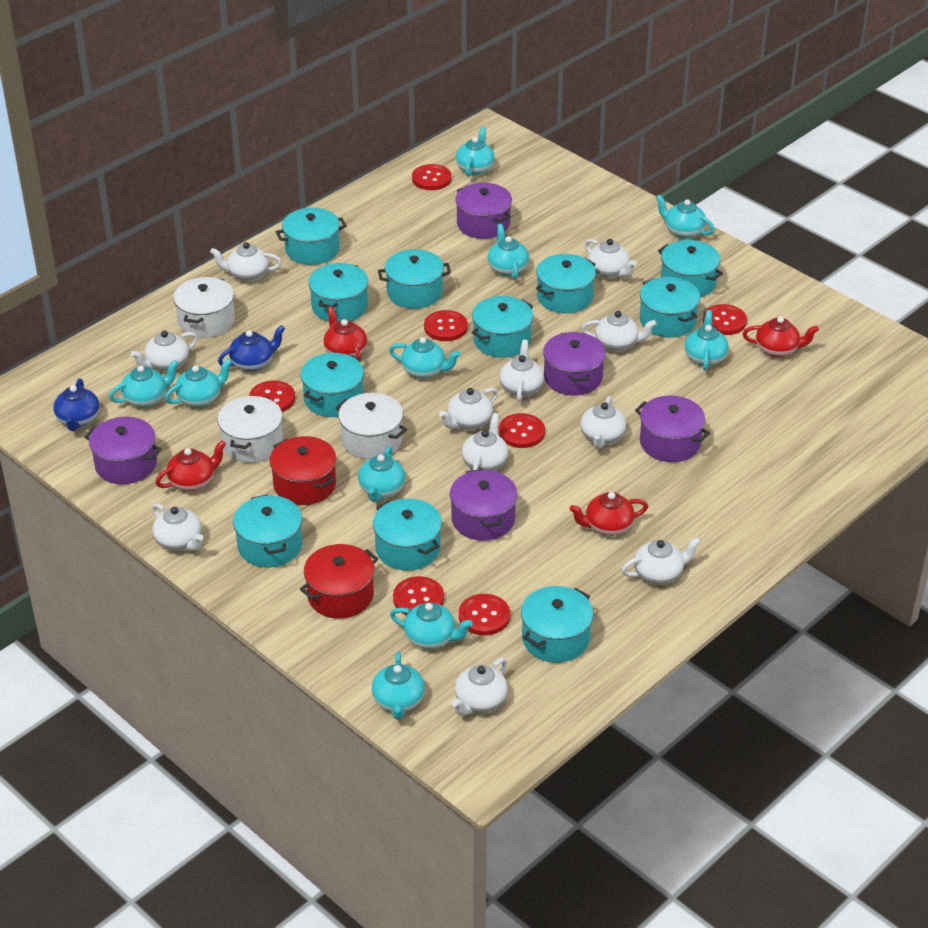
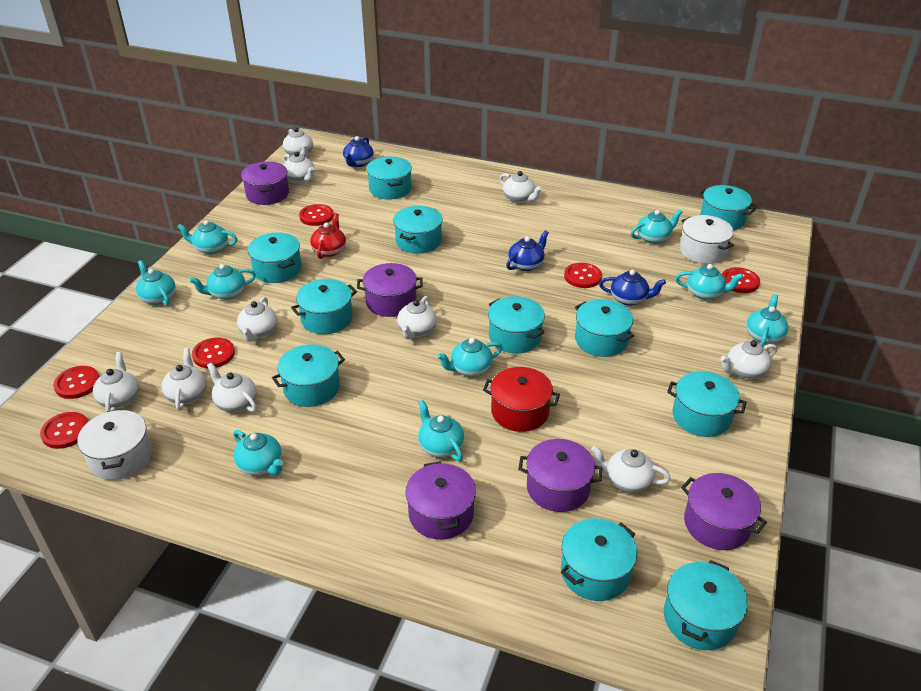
blue teapot: 2 -> 3
red button: 7 -> 6
red pot: 2 -> 1
red teapot: 4 -> 1
turquoise teapot: 10 -> 9
white pot: 3 -> 2
white teapot: 11 -> 10

